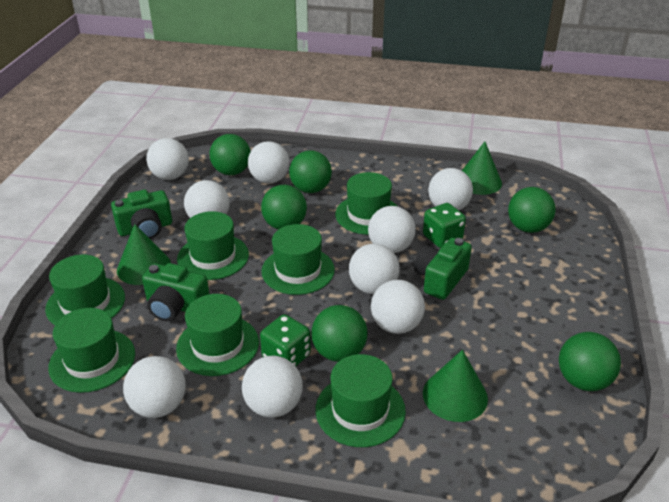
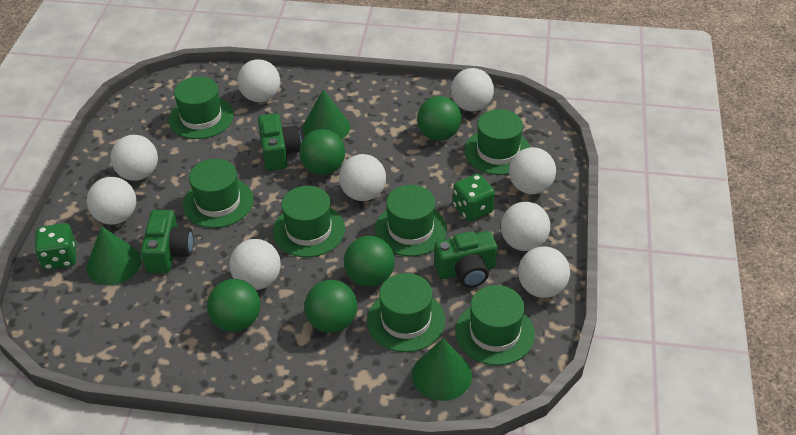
green ball: 6 -> 5

